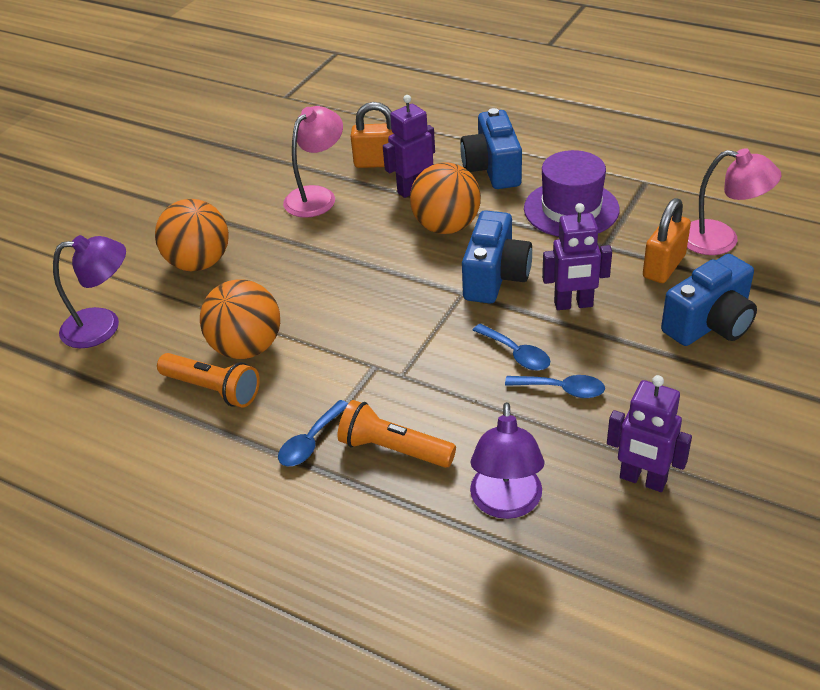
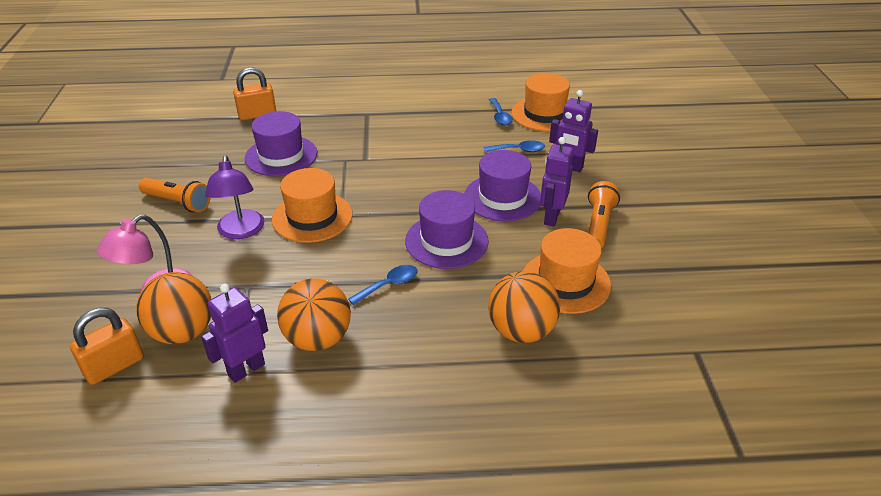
blue camera: 3 -> 0
orange hat: 0 -> 3
pink lamp: 2 -> 1
purple hat: 1 -> 3
purple lamp: 2 -> 1

